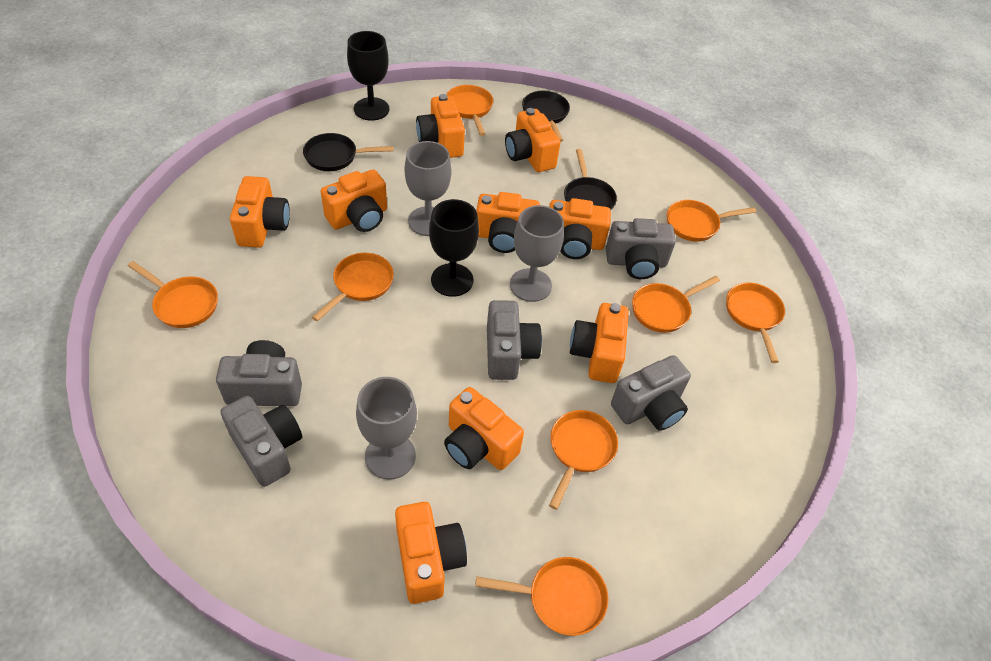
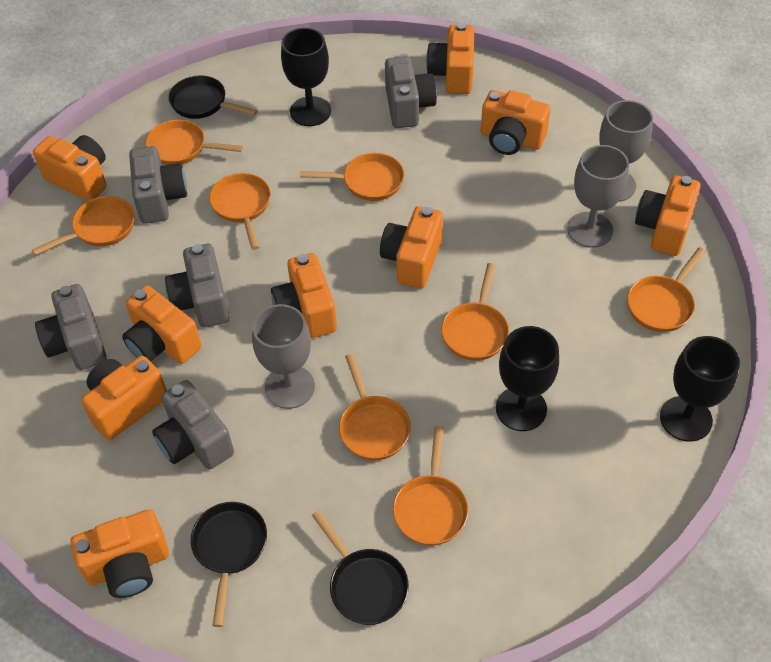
black goblet: 2 -> 3

